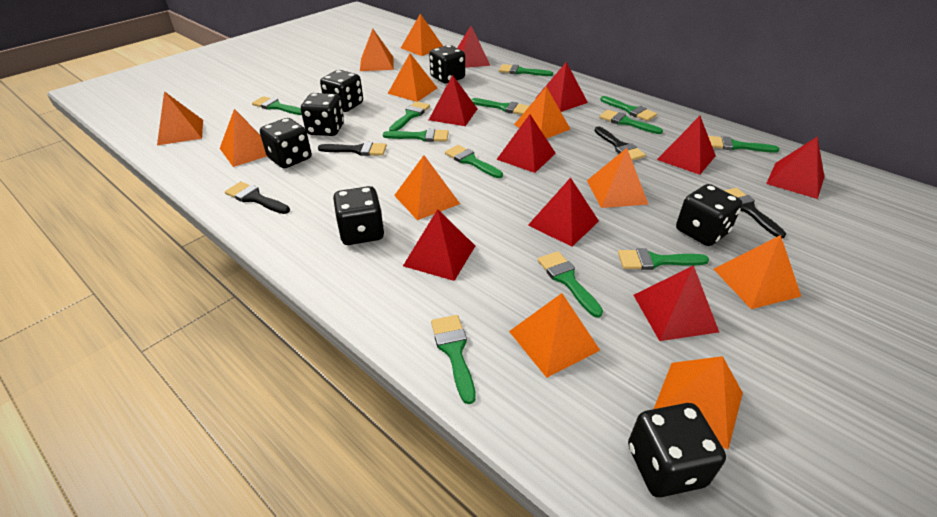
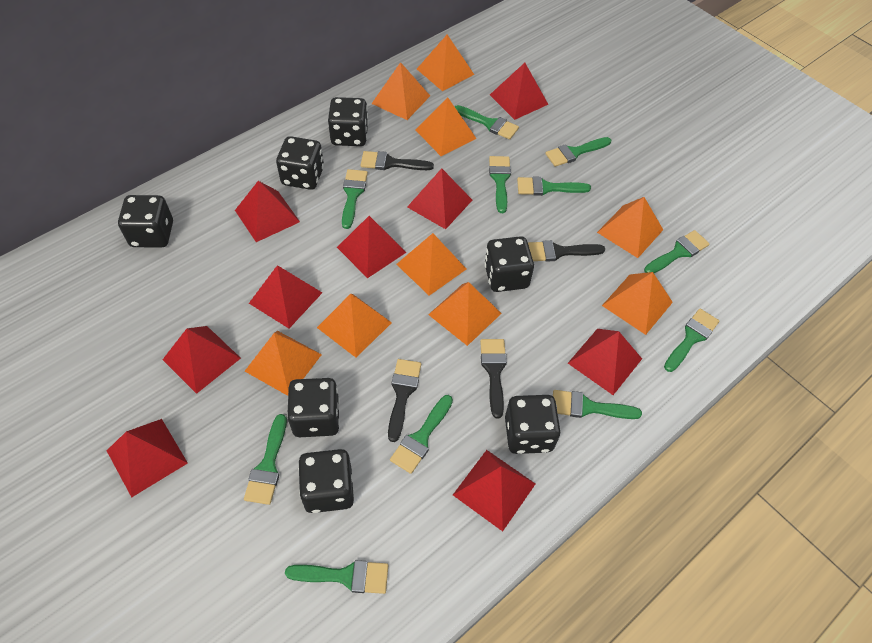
green brush: 12 -> 11
orange pyramid: 11 -> 9

